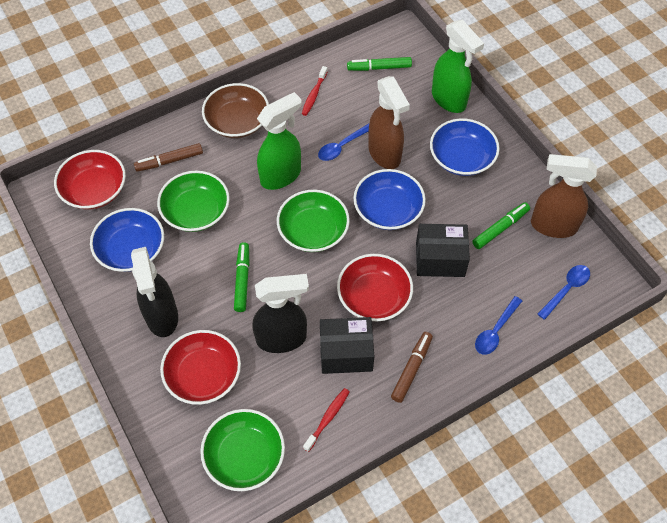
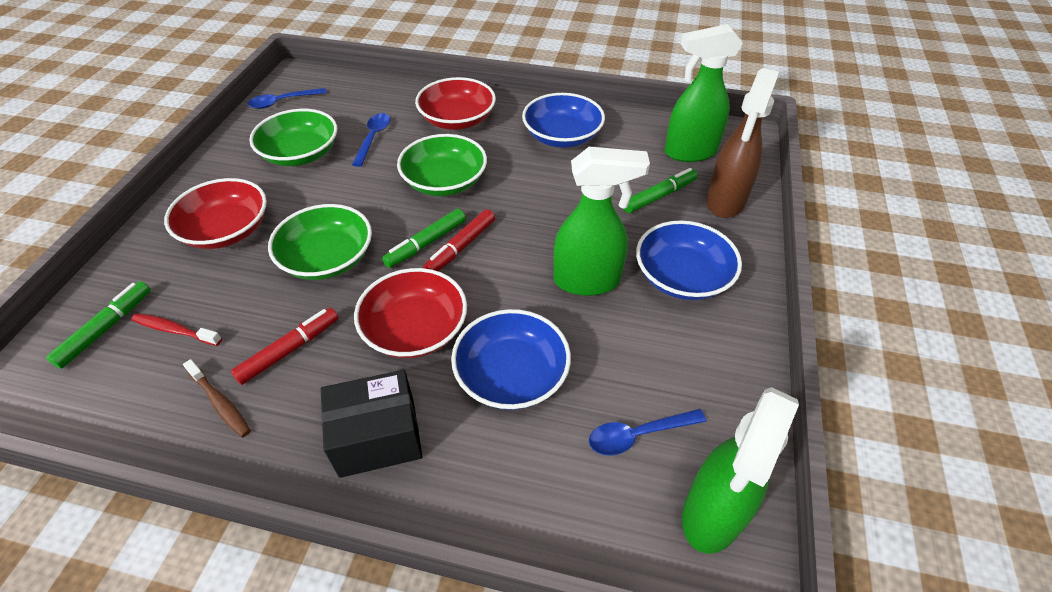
black box: 2 -> 1
black spray bottle: 2 -> 0
brown bowl: 1 -> 0
brown marker: 2 -> 0
brown spray bottle: 2 -> 1
brown toothbrush: 0 -> 1
green spray bottle: 2 -> 3
red marker: 0 -> 2
red toothbrush: 2 -> 1

